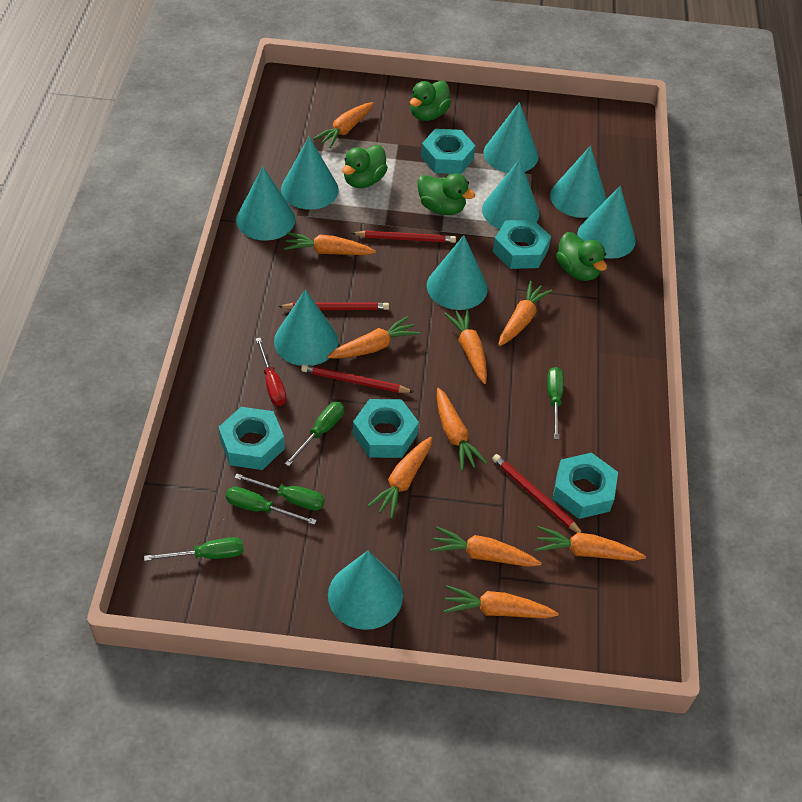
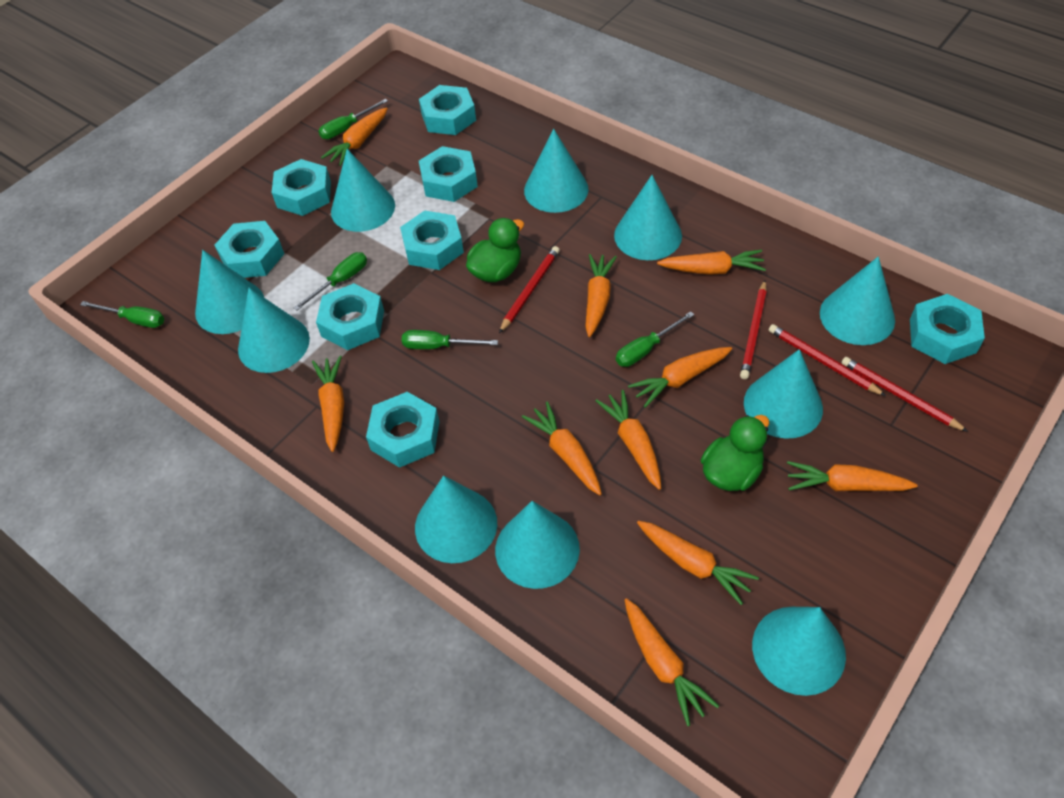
green duck: 4 -> 2
red screwdriver: 1 -> 0
turquoise cone: 9 -> 10
turquoise nut: 5 -> 8

